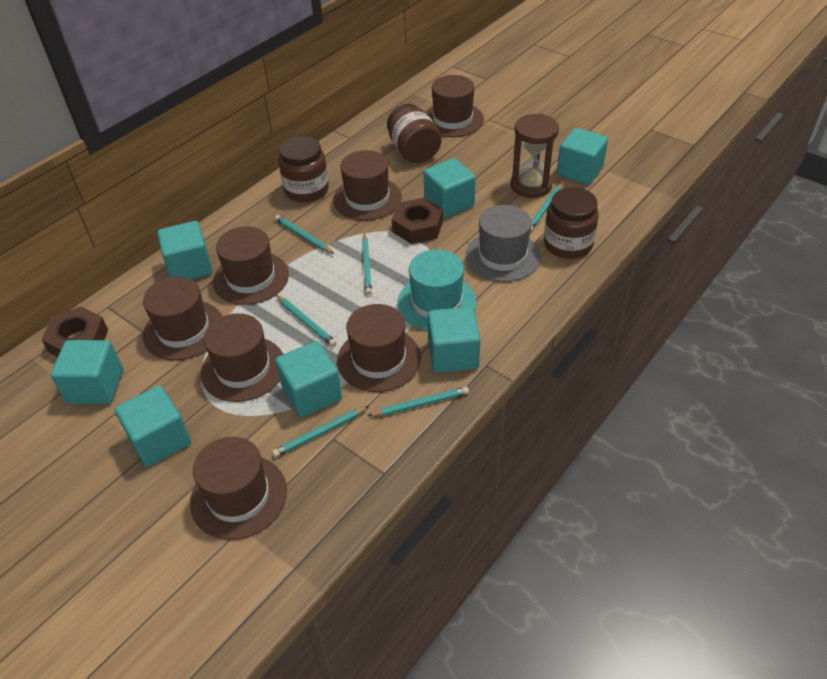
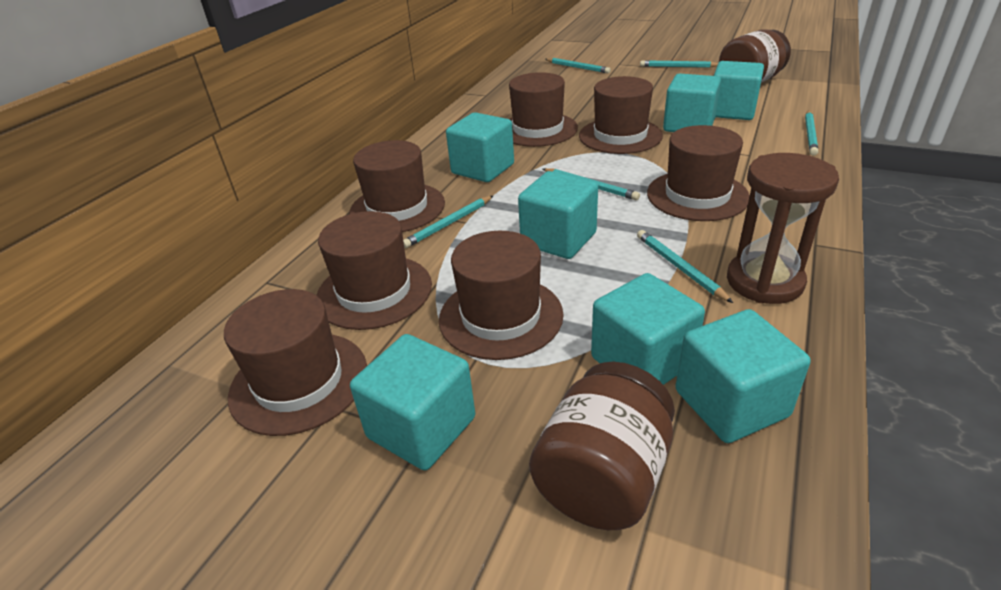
brown jar: 3 -> 2
brown nut: 2 -> 0
grey hat: 1 -> 0
turquoise hat: 1 -> 0

